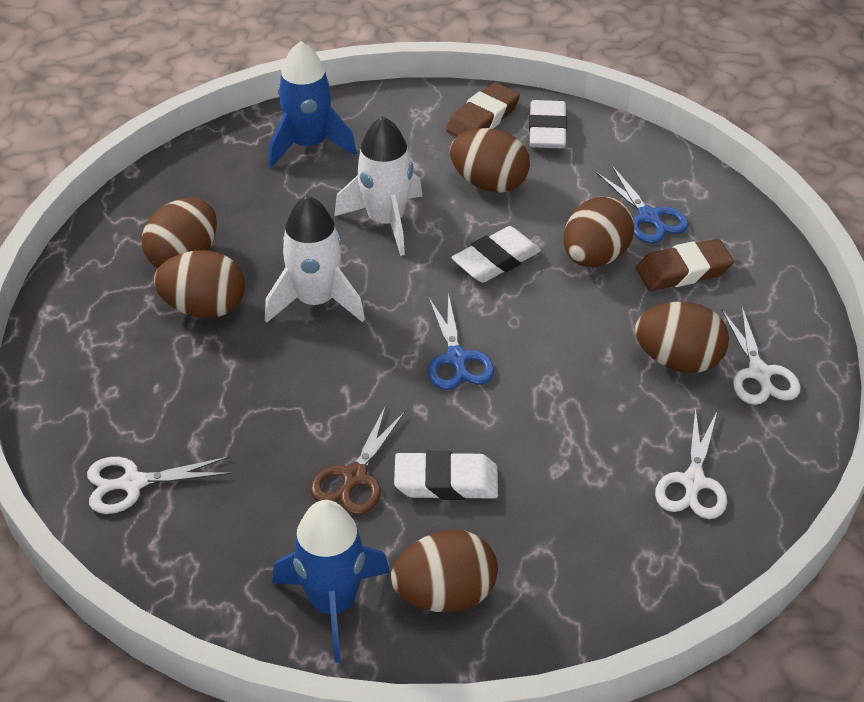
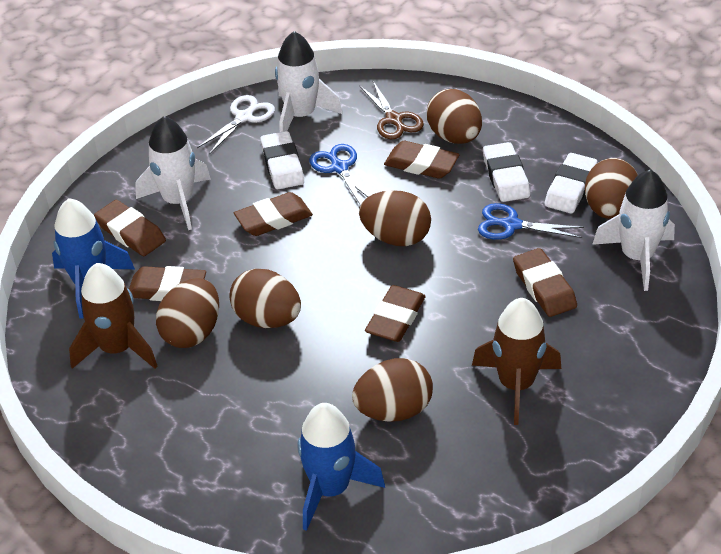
brown eraser: 2 -> 6
brown rocket: 0 -> 2
white rocket: 2 -> 3
white scissors: 3 -> 1

